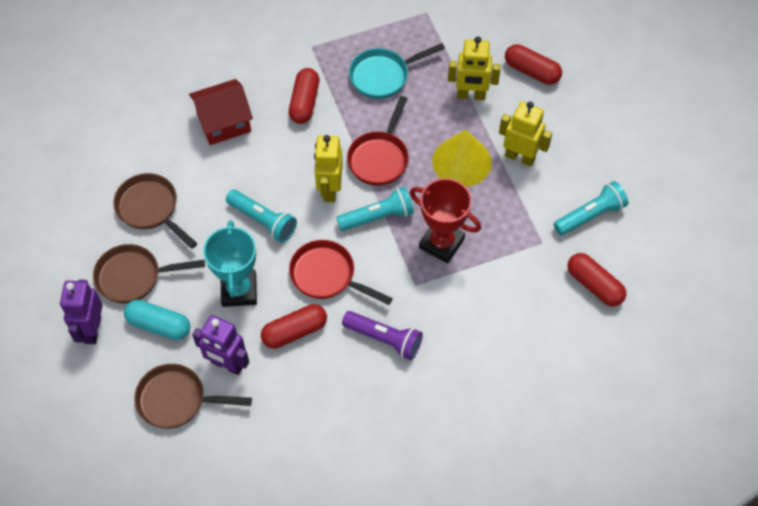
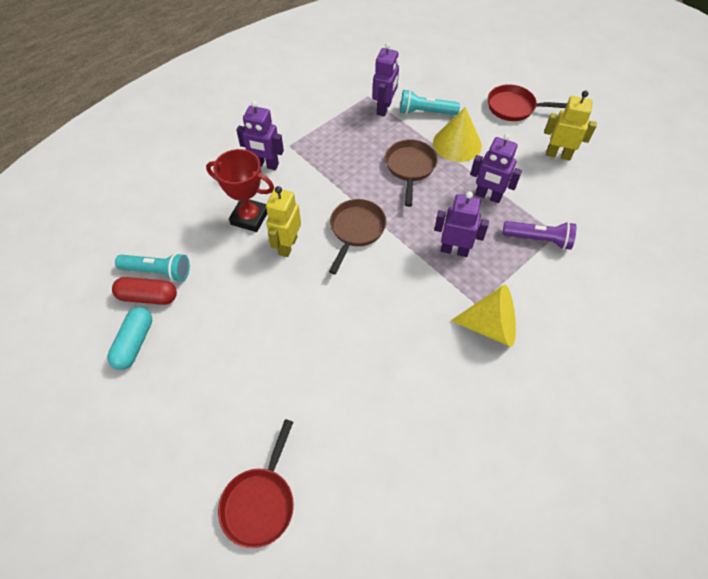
brown pan: 3 -> 2
purple robot: 2 -> 4
red capsule: 4 -> 1
red house: 1 -> 0
turquoise flashlight: 3 -> 2
turquoise pan: 1 -> 0
turquoise trophy: 1 -> 0
yellow cone: 1 -> 2
yellow robot: 3 -> 2

